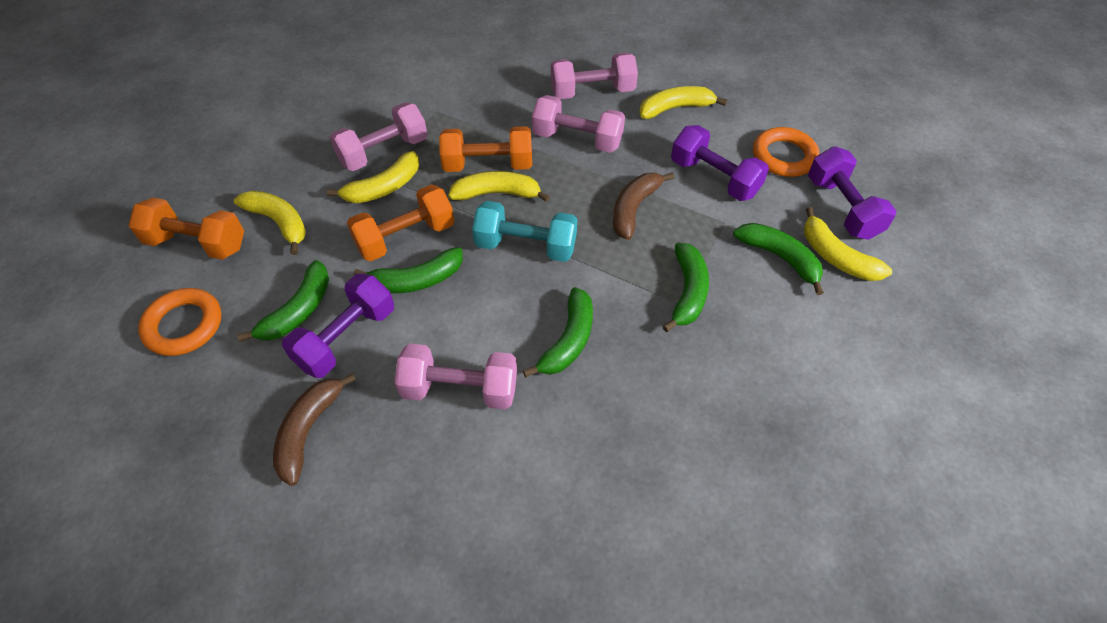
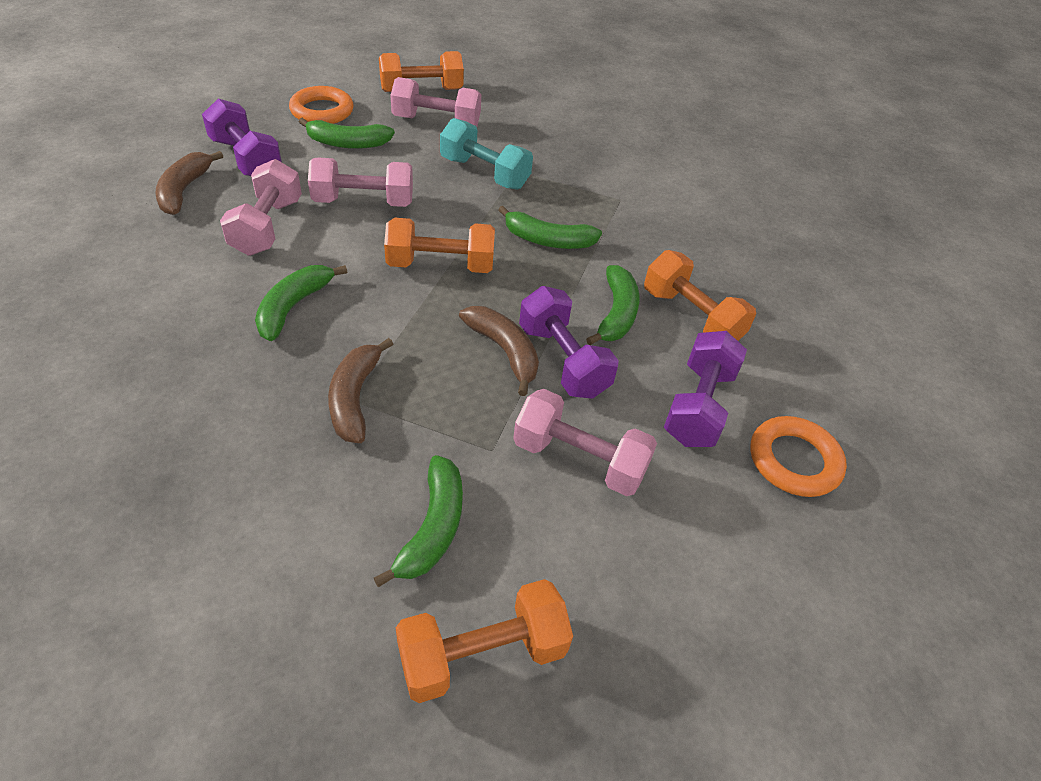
brown banana: 2 -> 3
orange dumbbell: 3 -> 4
yellow banana: 5 -> 0

